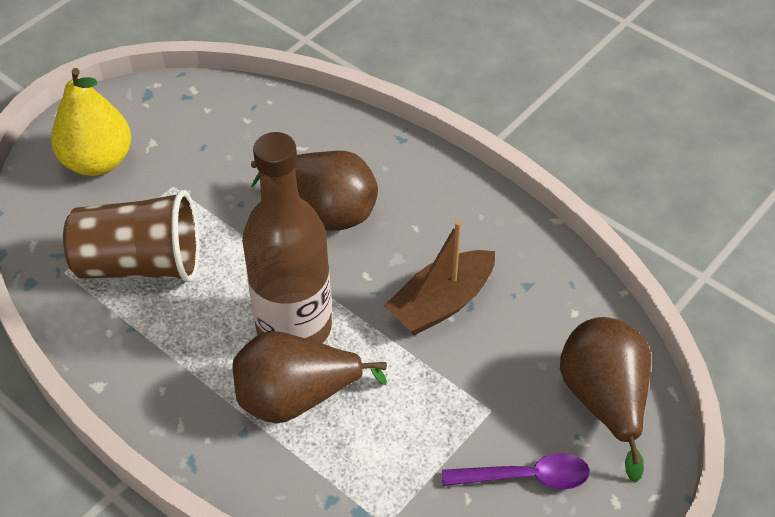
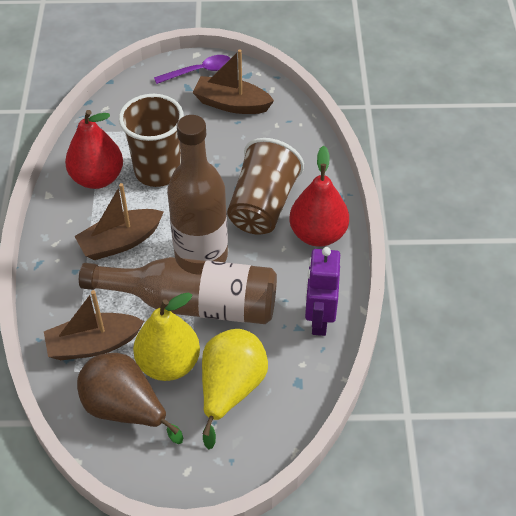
brown boat: 1 -> 3
brown bottle: 1 -> 2
brown cup: 1 -> 2
brown pear: 3 -> 1
purple robot: 0 -> 1
red pear: 0 -> 2
yellow pear: 1 -> 2

